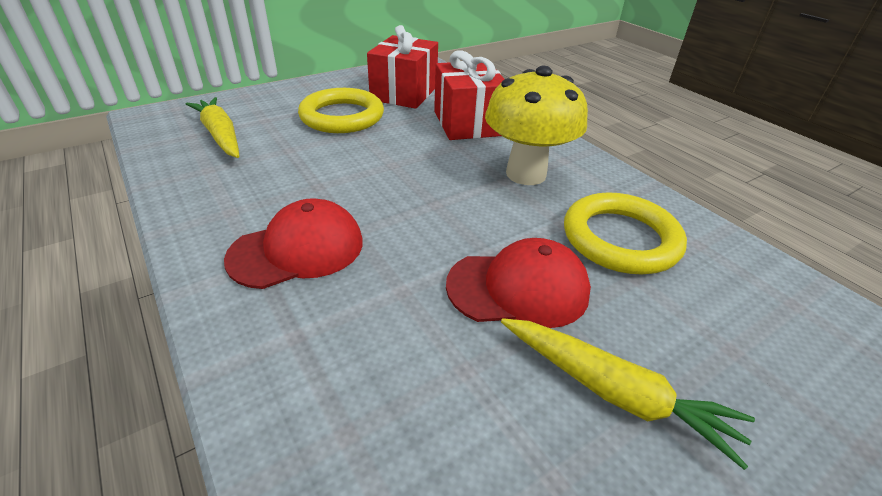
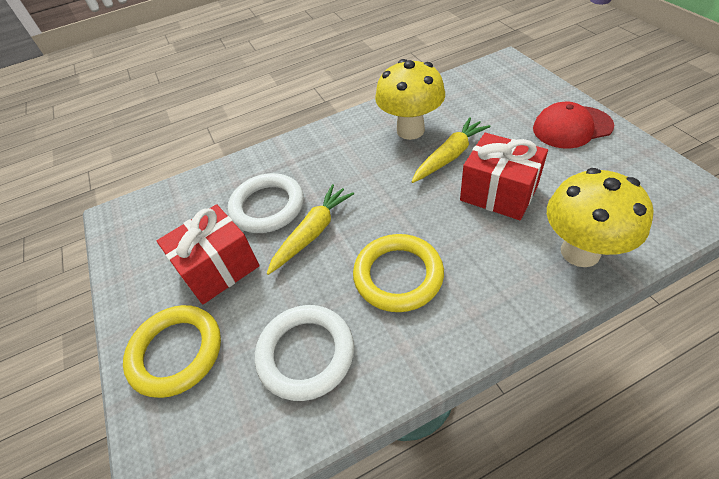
red cap: 2 -> 1
white ring: 0 -> 2
yellow mushroom: 1 -> 2

